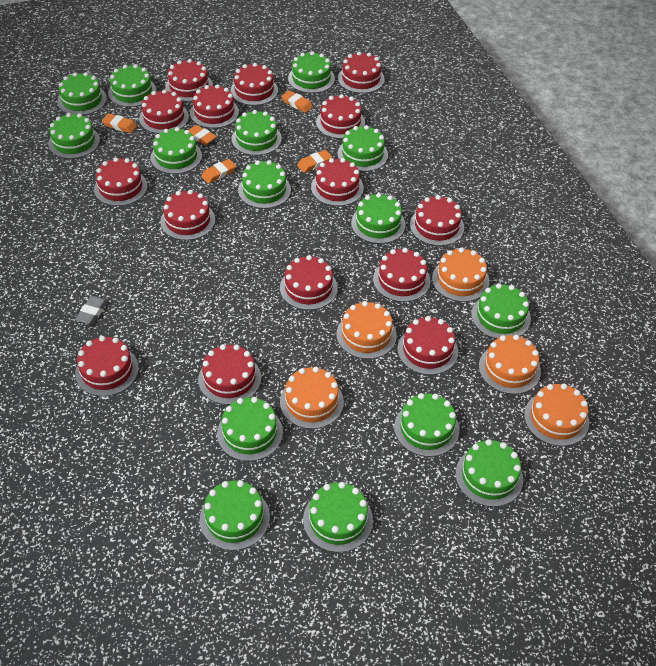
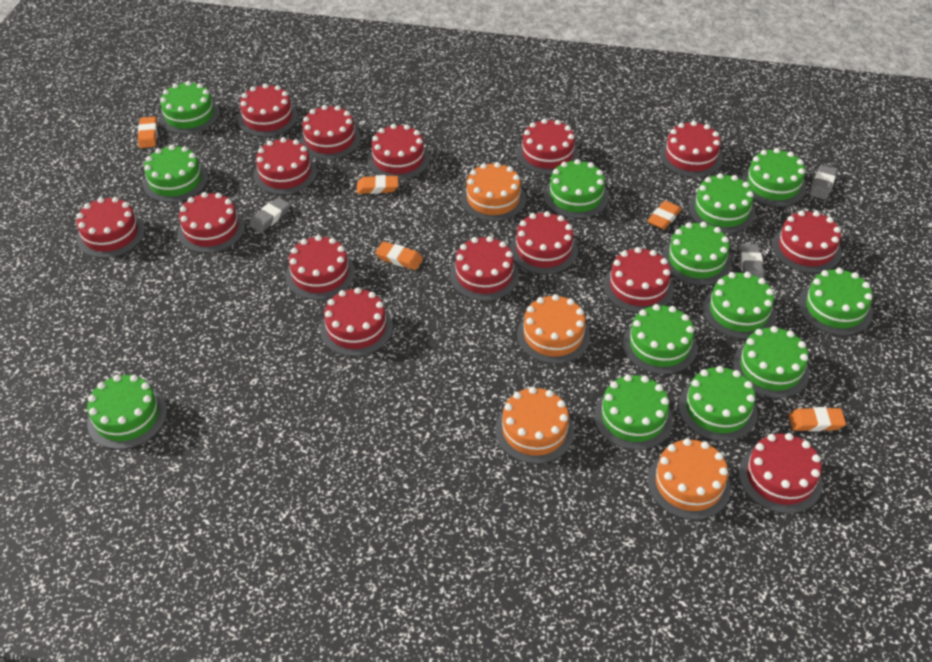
green cake: 15 -> 13
grey eraser: 1 -> 3
orange cake: 5 -> 4

